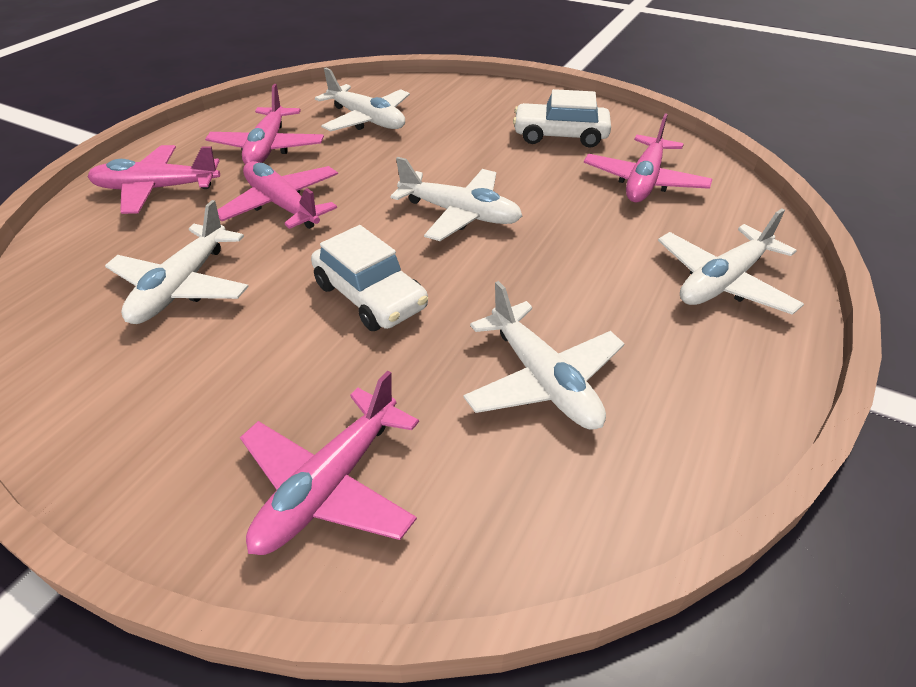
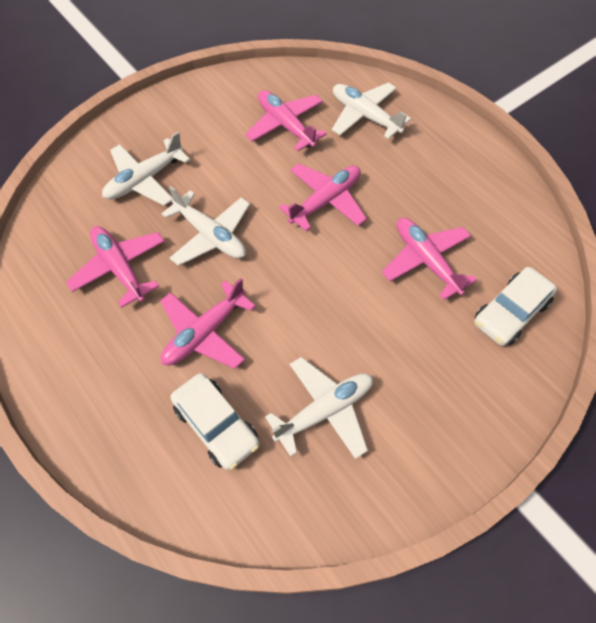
white plane: 5 -> 4

